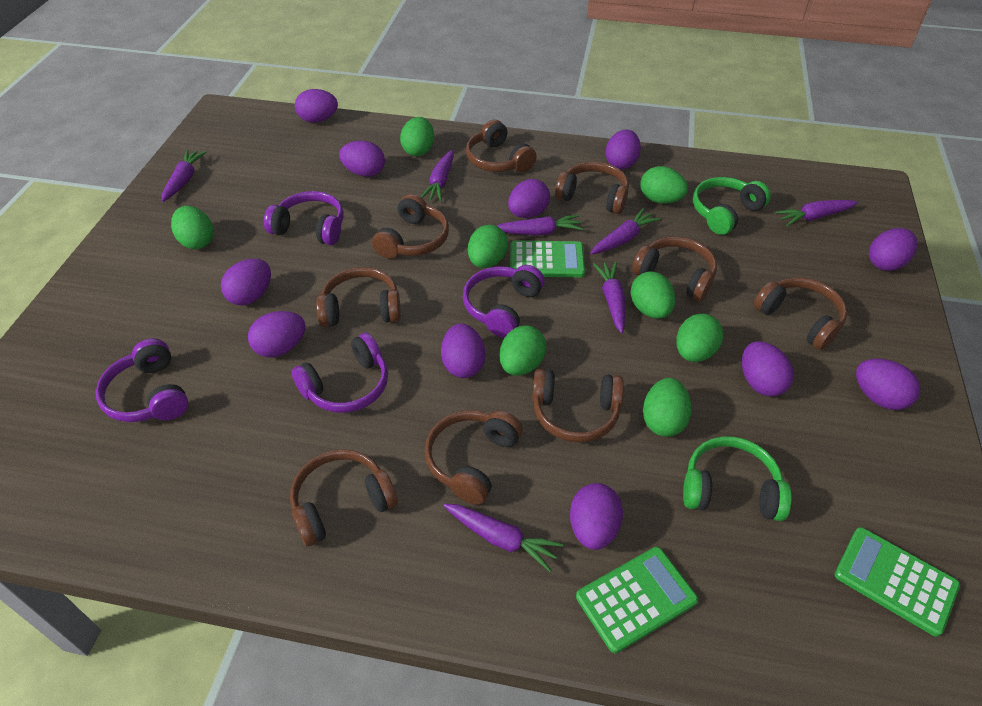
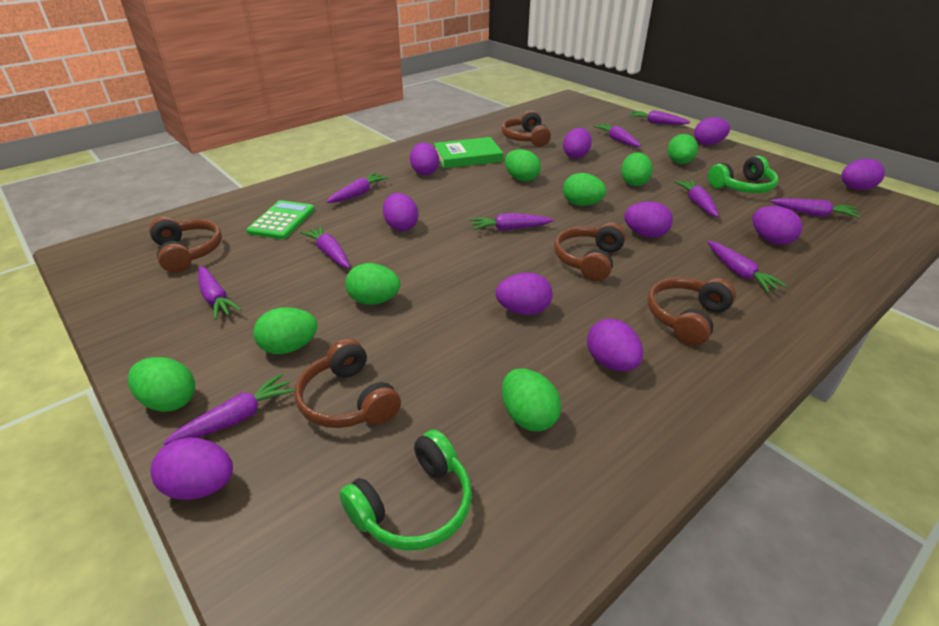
brown headphones: 9 -> 5
green book: 0 -> 1
green calculator: 3 -> 1
purple carrot: 7 -> 10
purple egg: 11 -> 10
purple headphones: 4 -> 0

